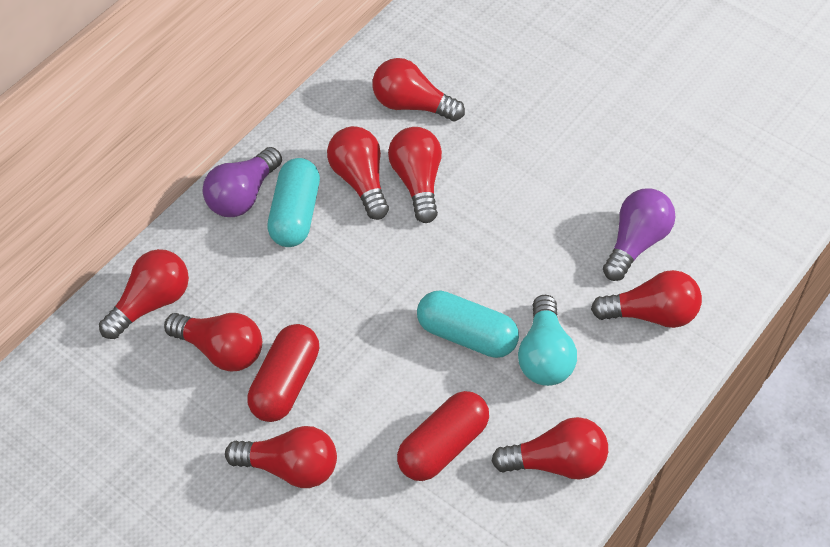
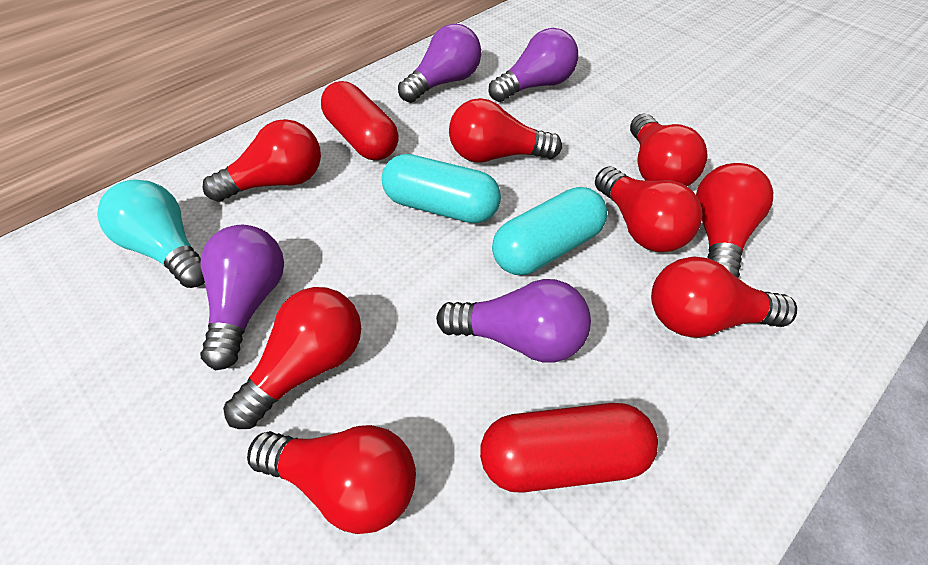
purple light bulb: 2 -> 4

